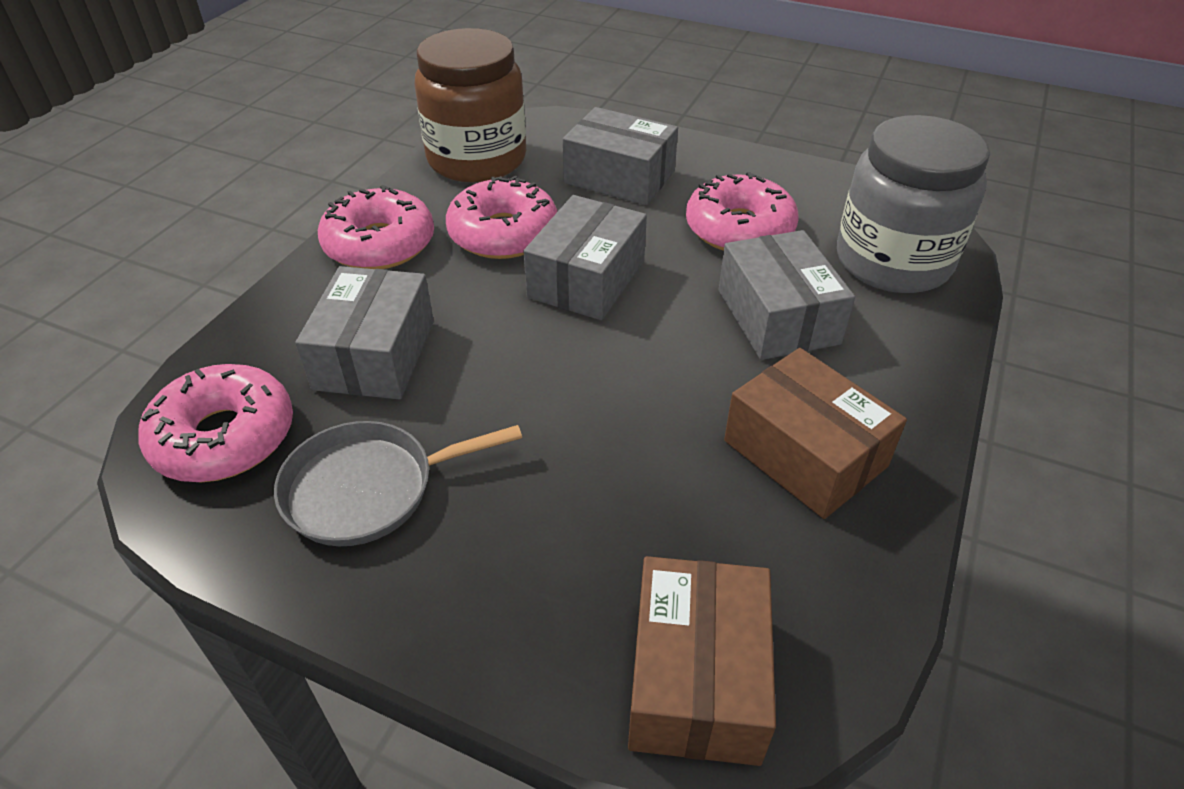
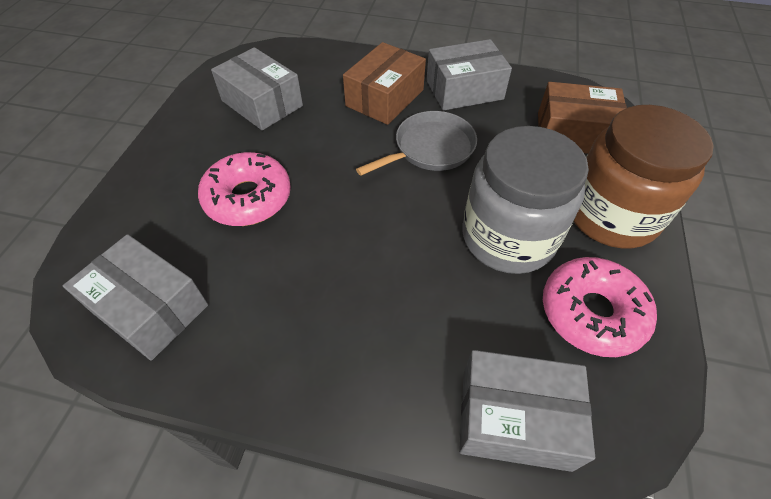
pink donut: 4 -> 2

